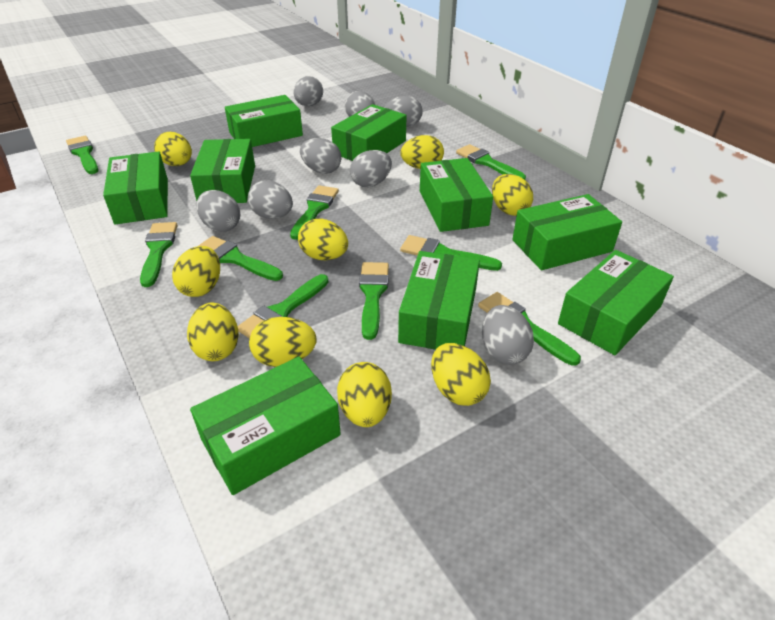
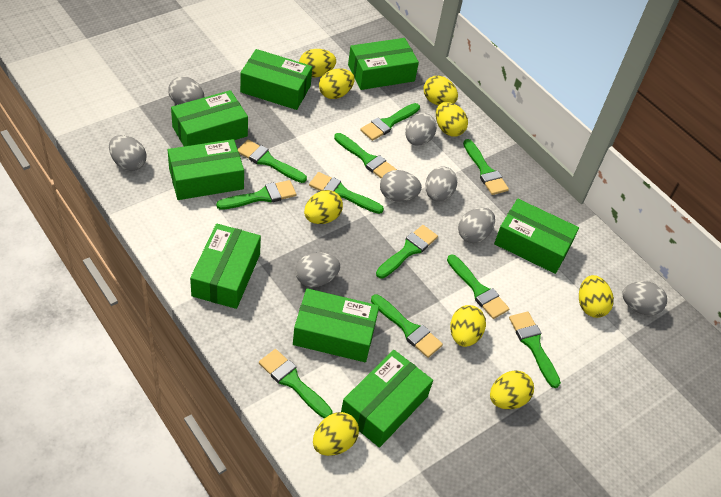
green box: 9 -> 8
green brush: 9 -> 11

